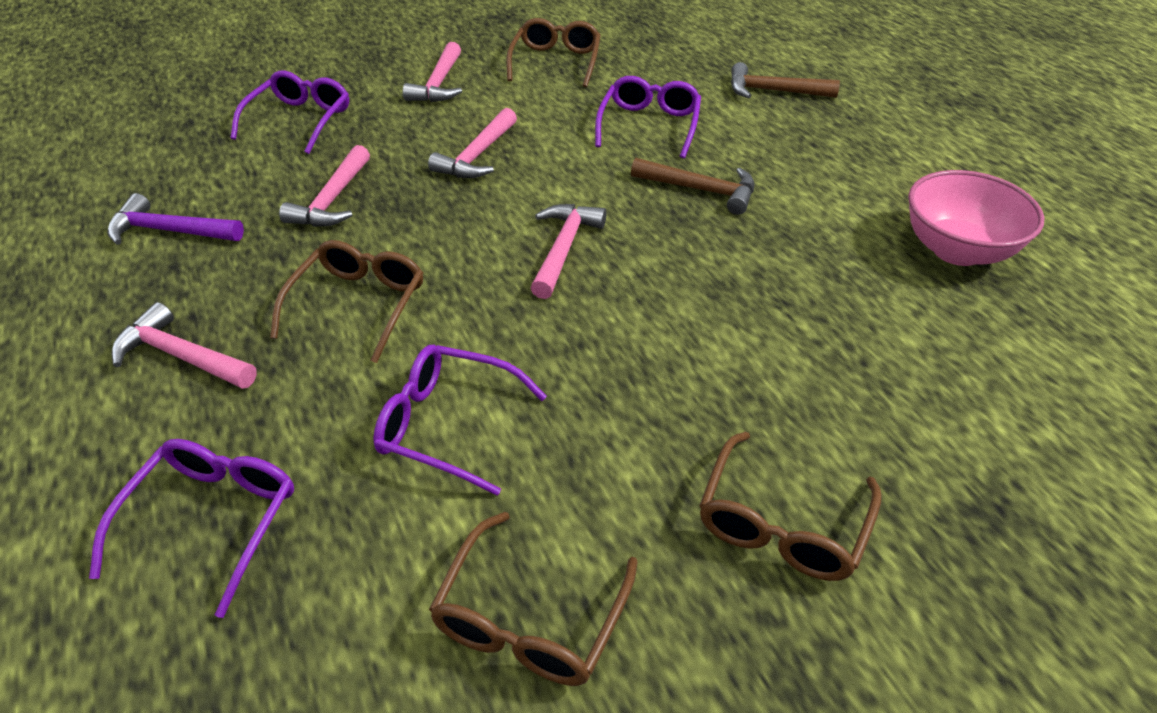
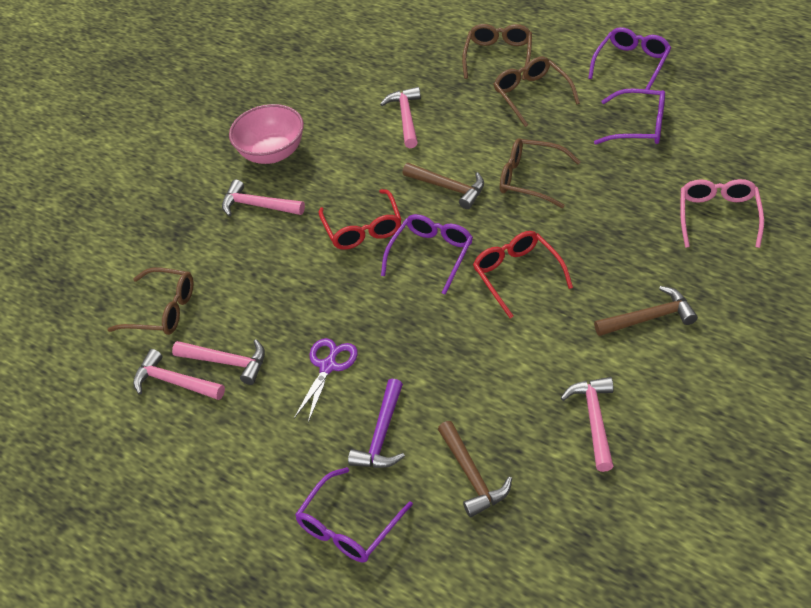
brown hammer: 2 -> 3
pink glasses: 0 -> 1
purple scissors: 0 -> 1
red glasses: 0 -> 2

